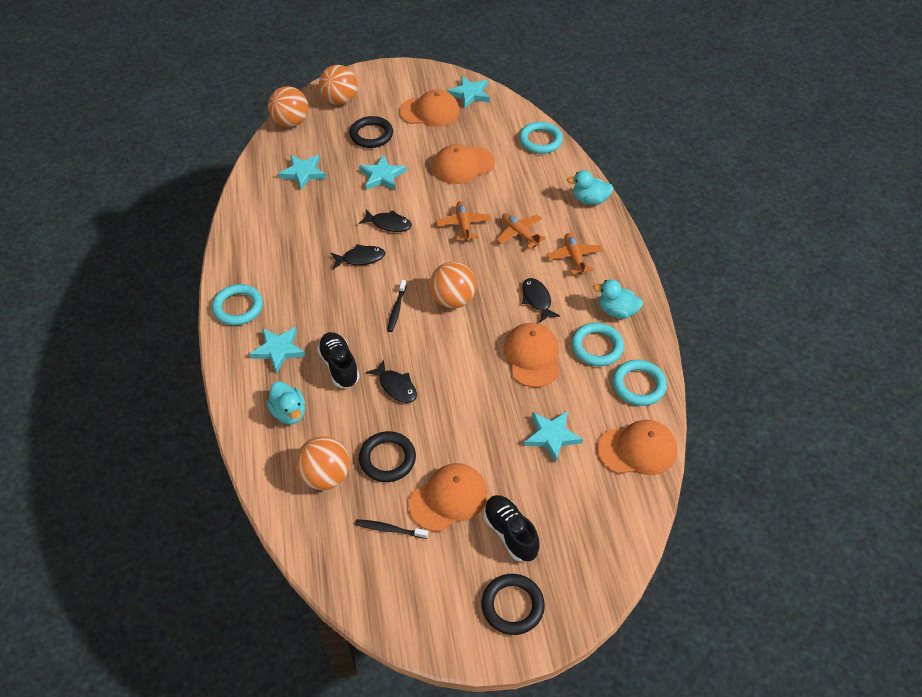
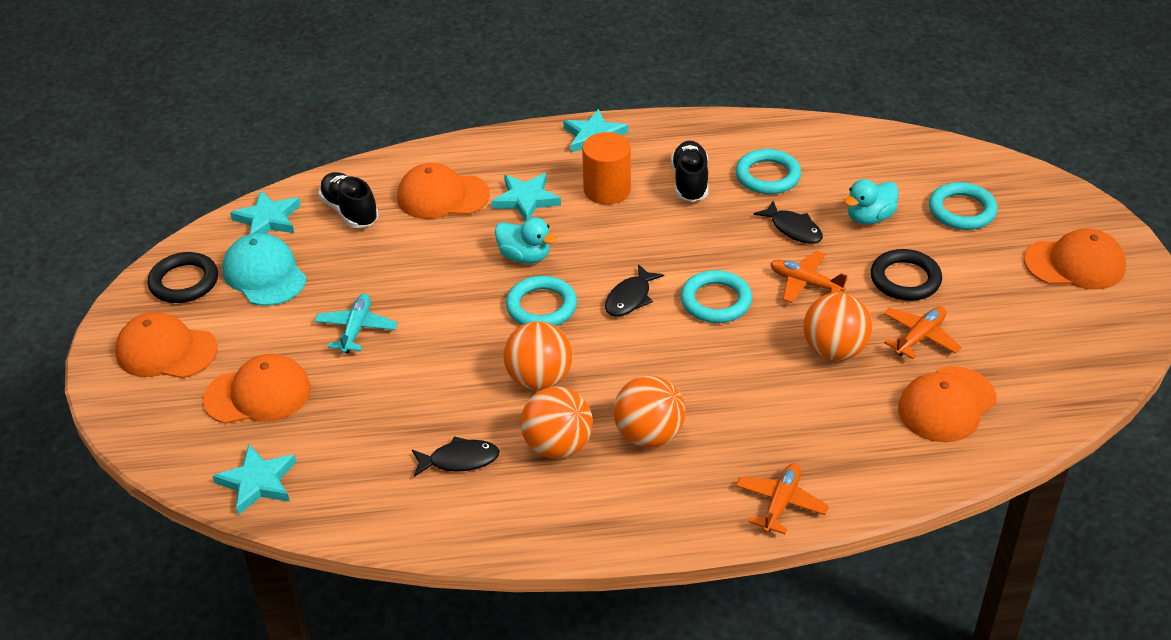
black fish: 4 -> 3
black ring: 3 -> 2
black toothbrush: 2 -> 0
orange cylinder: 0 -> 1
turquoise cap: 0 -> 1
turquoise duck: 3 -> 2
turquoise plane: 0 -> 1
turquoise star: 5 -> 4

